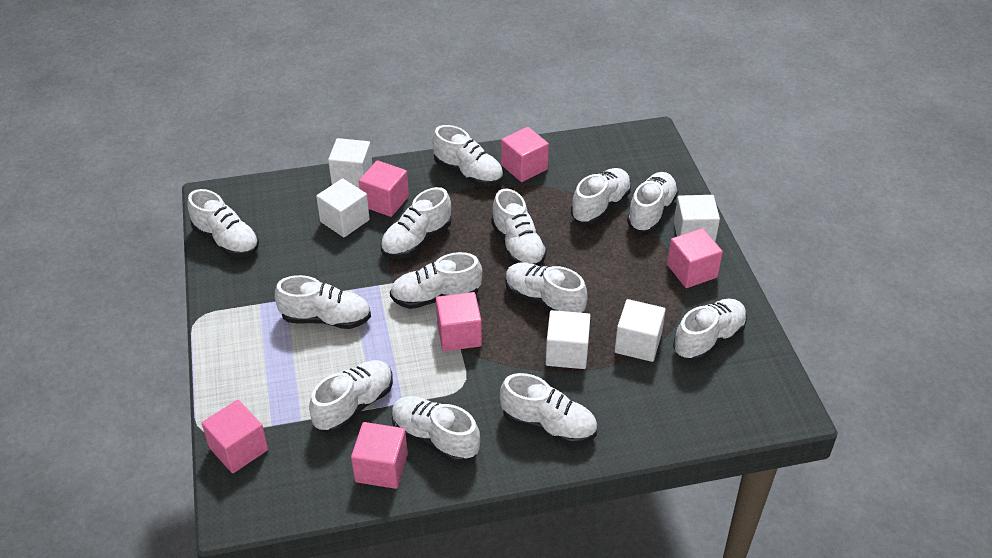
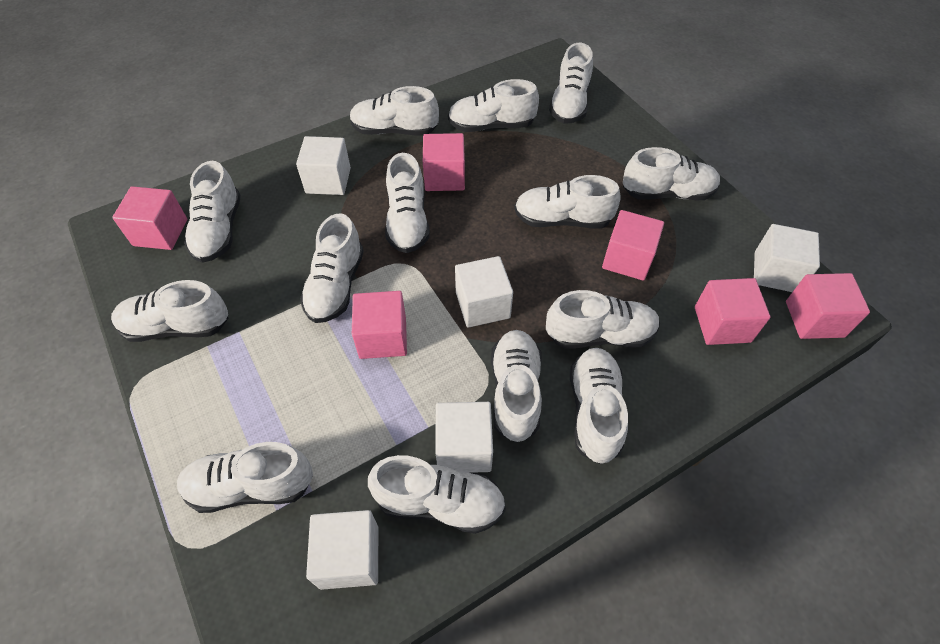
white shoe: 13 -> 14

